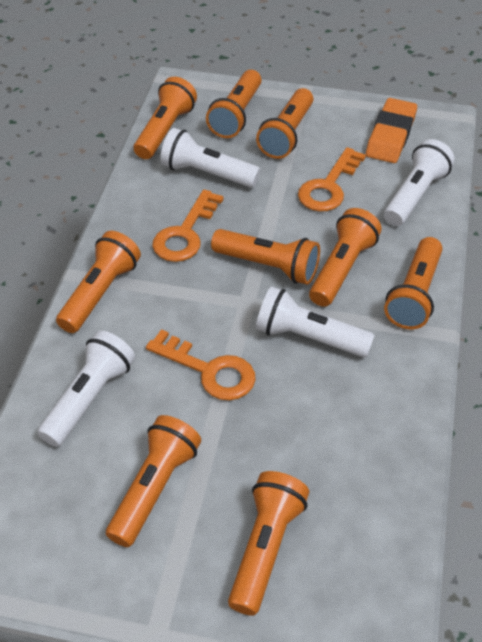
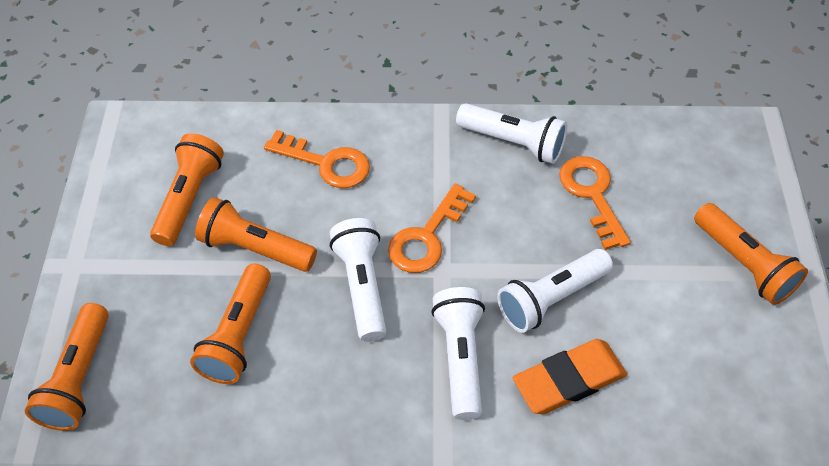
orange flashlight: 9 -> 5

